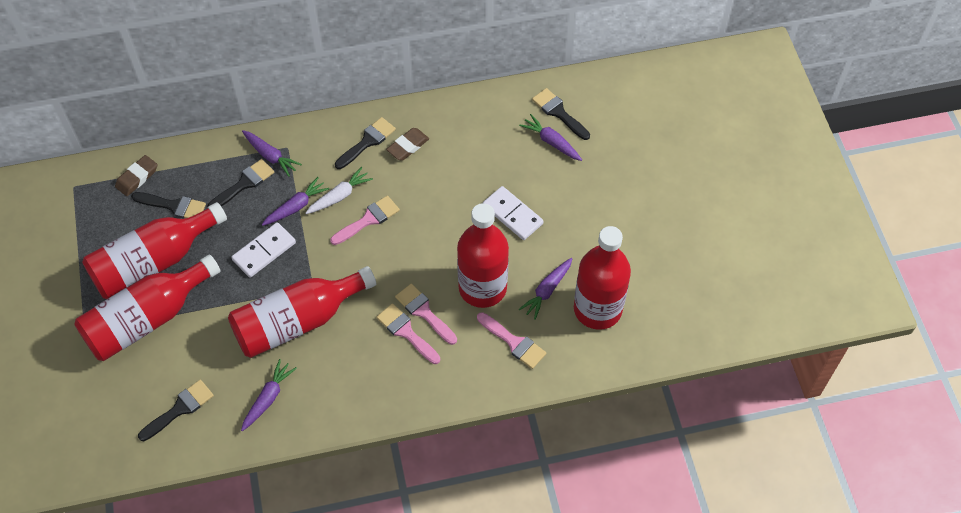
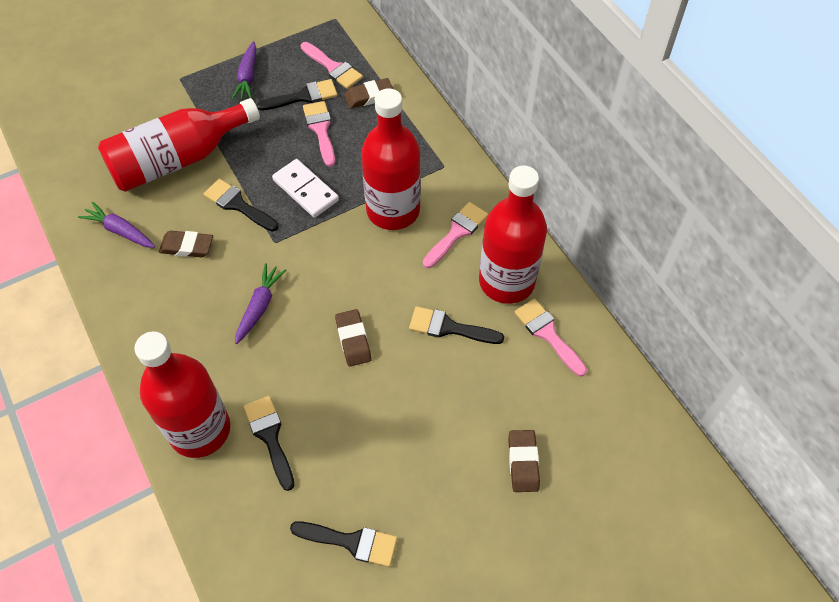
brown eraser: 2 -> 4
purple carrot: 5 -> 3
red bottle: 5 -> 4
white carrot: 1 -> 0
white domino: 2 -> 1

